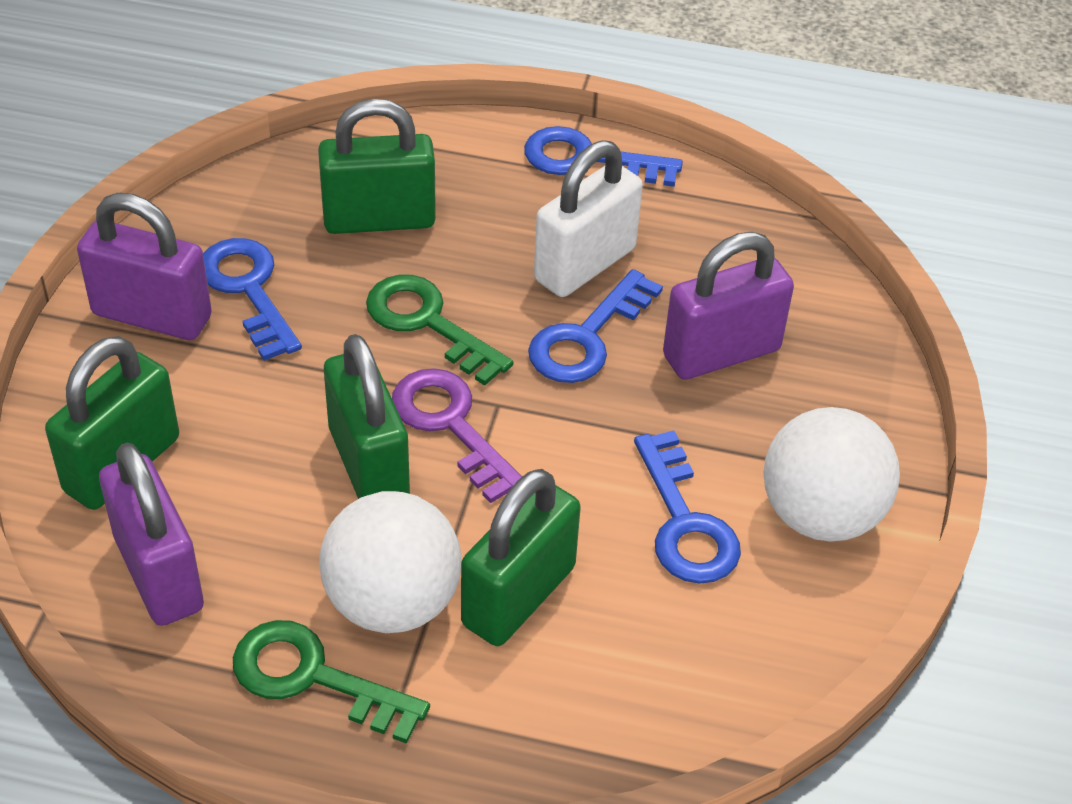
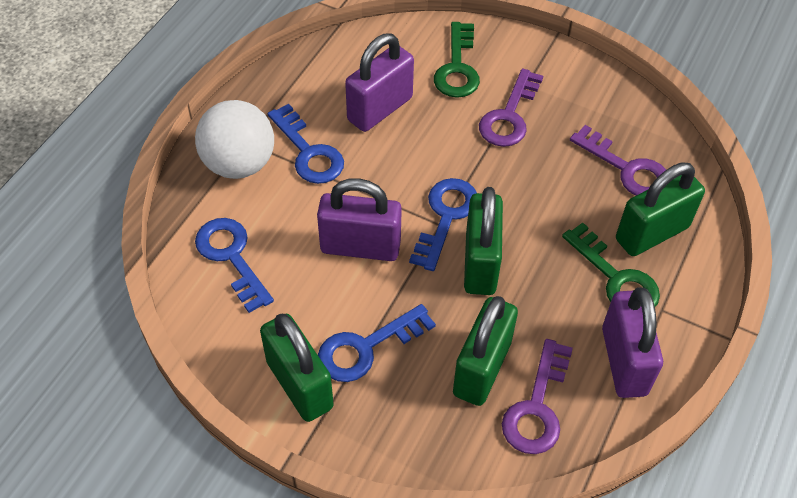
purple key: 1 -> 3
white ball: 2 -> 1
white padlock: 1 -> 0

